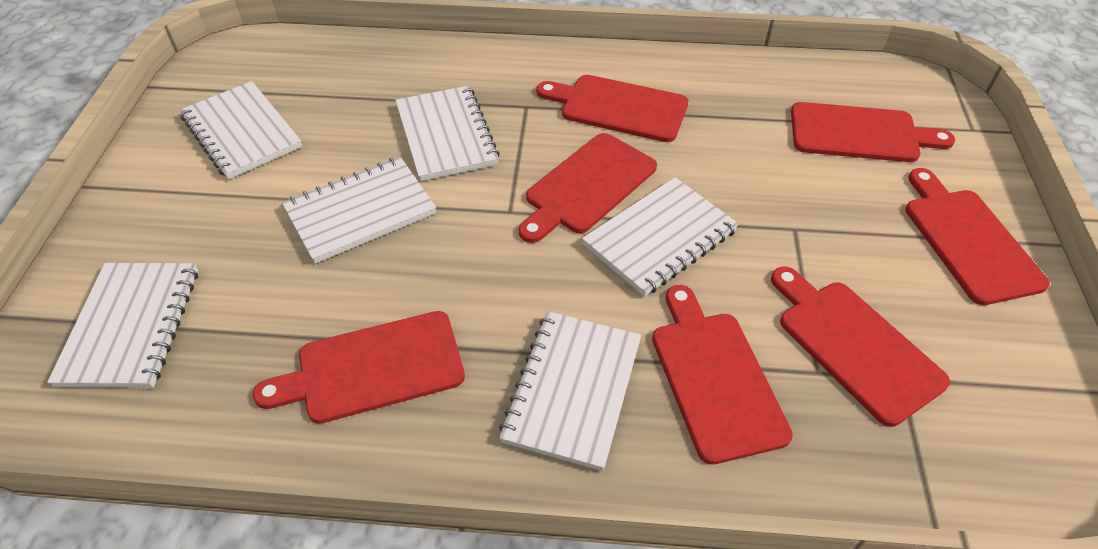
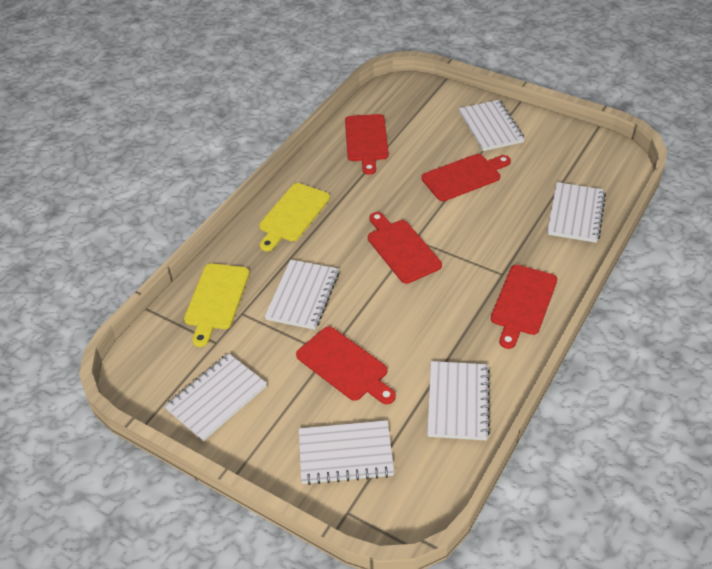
red cutting board: 7 -> 5
yellow cutting board: 0 -> 2

